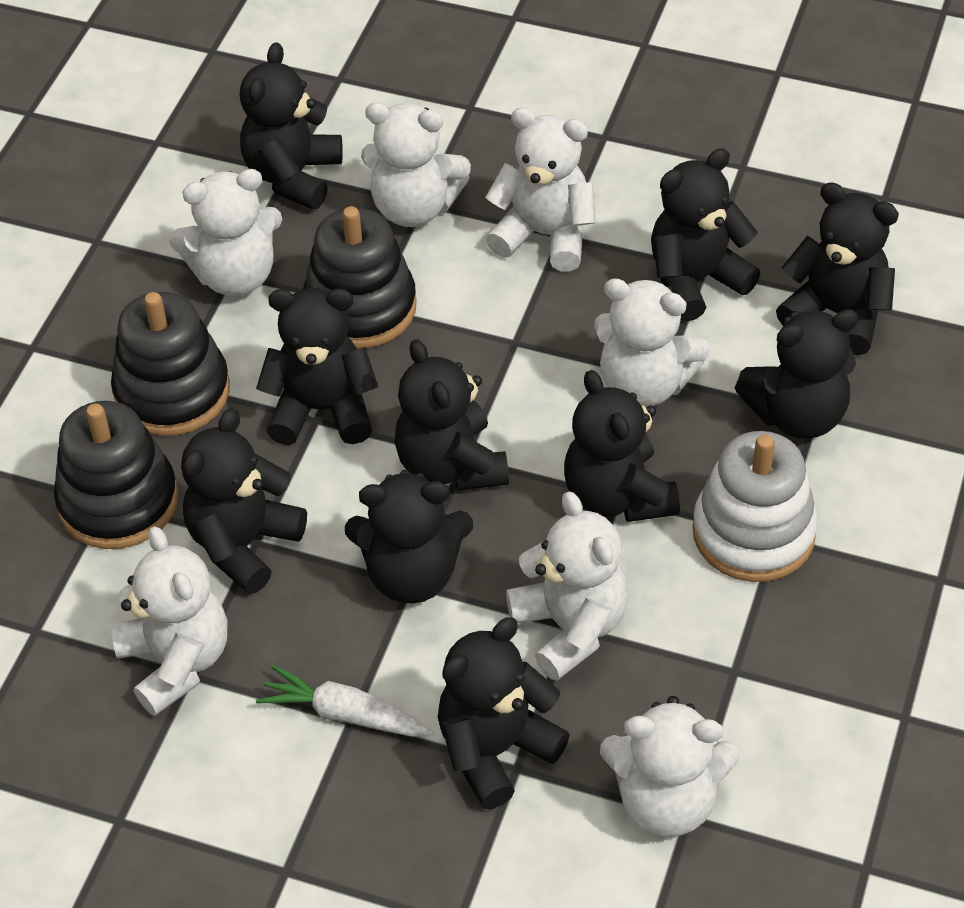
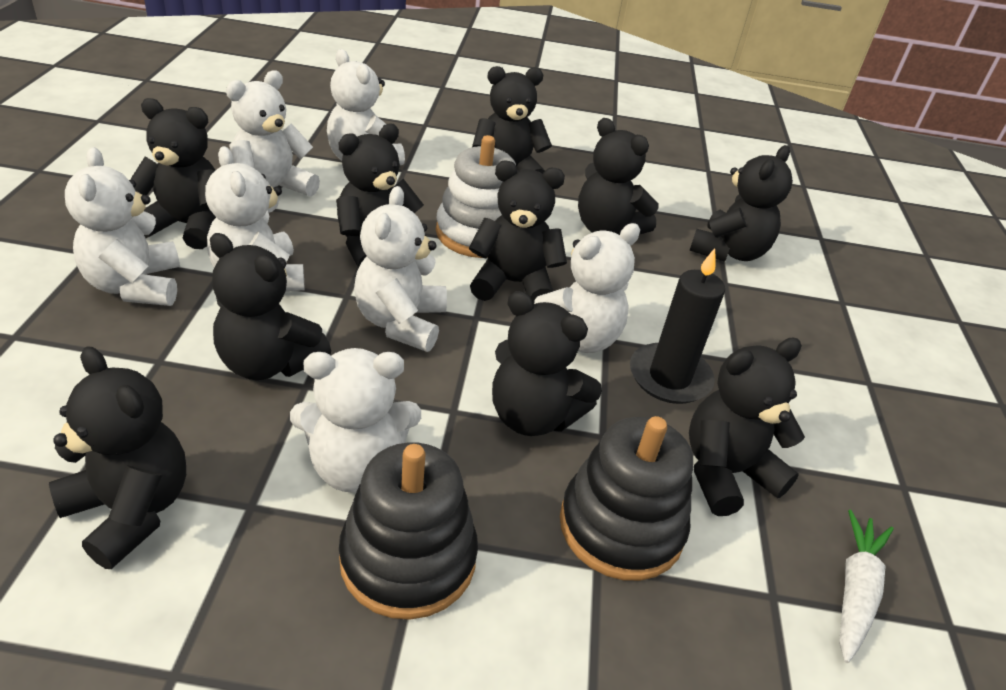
black candle: 0 -> 1
black stacking toy: 3 -> 2

